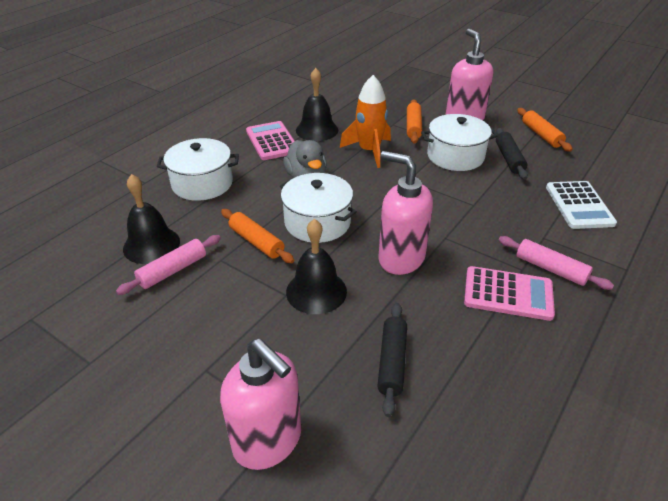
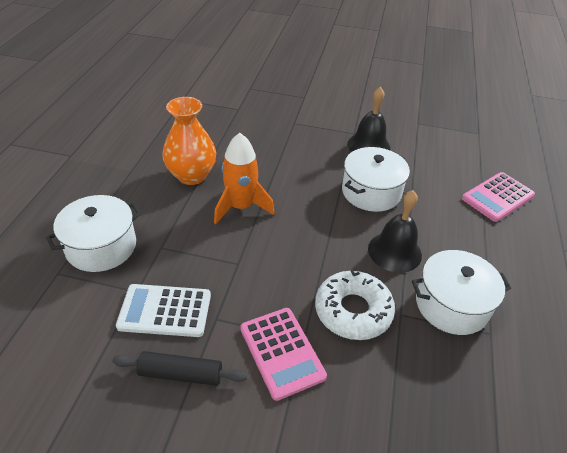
black bell: 3 -> 2
black rolling pin: 2 -> 1
grey duck: 1 -> 0
orange rolling pin: 3 -> 0
orange vase: 0 -> 1
pink rolling pin: 2 -> 0
pink soap dispenser: 3 -> 0
white donut: 0 -> 1

